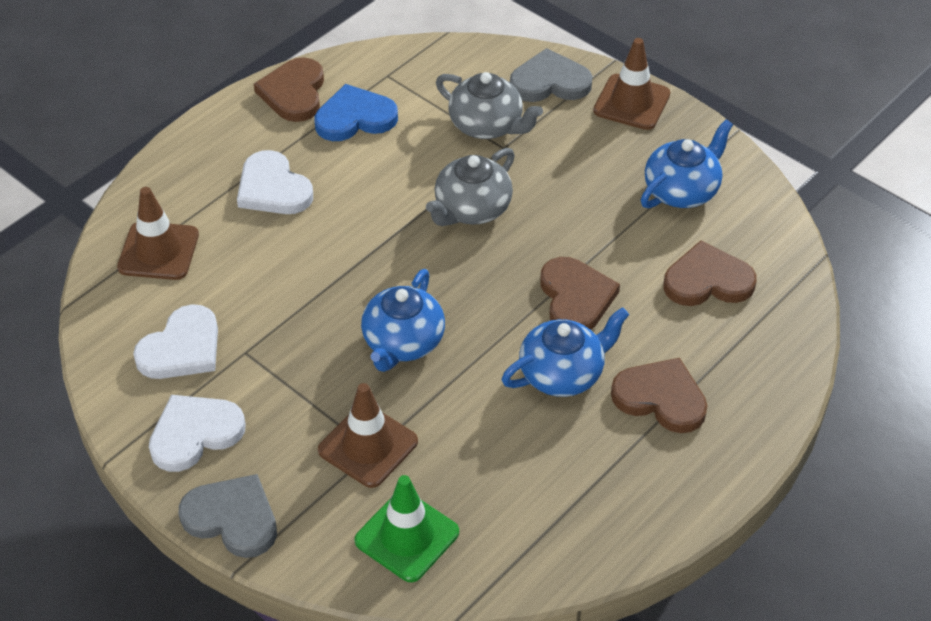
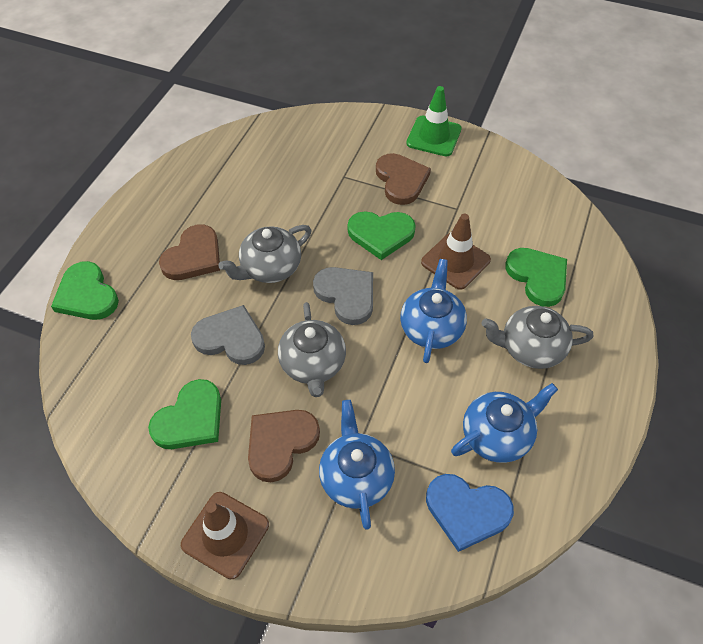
brown heart: 4 -> 3
brown traffic cone: 3 -> 2
green heart: 0 -> 4
grey teapot: 2 -> 3
white heart: 3 -> 0

